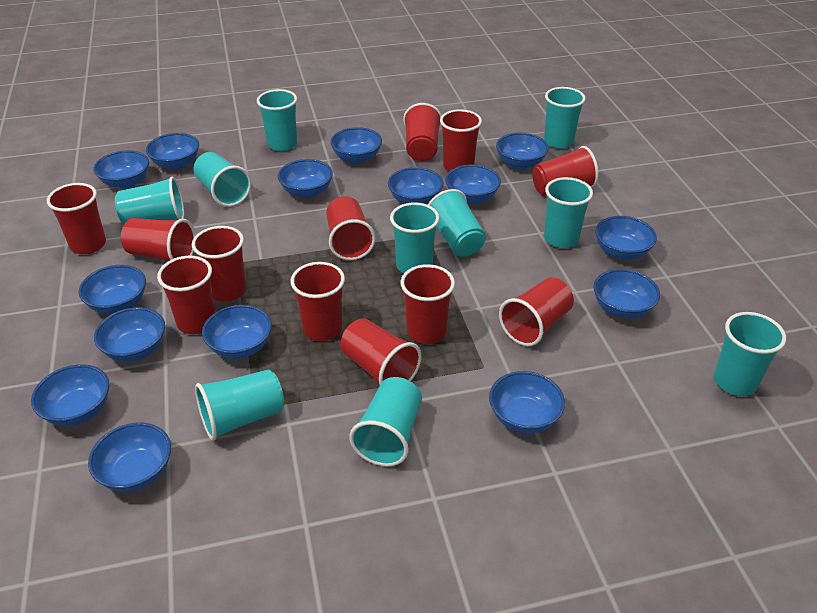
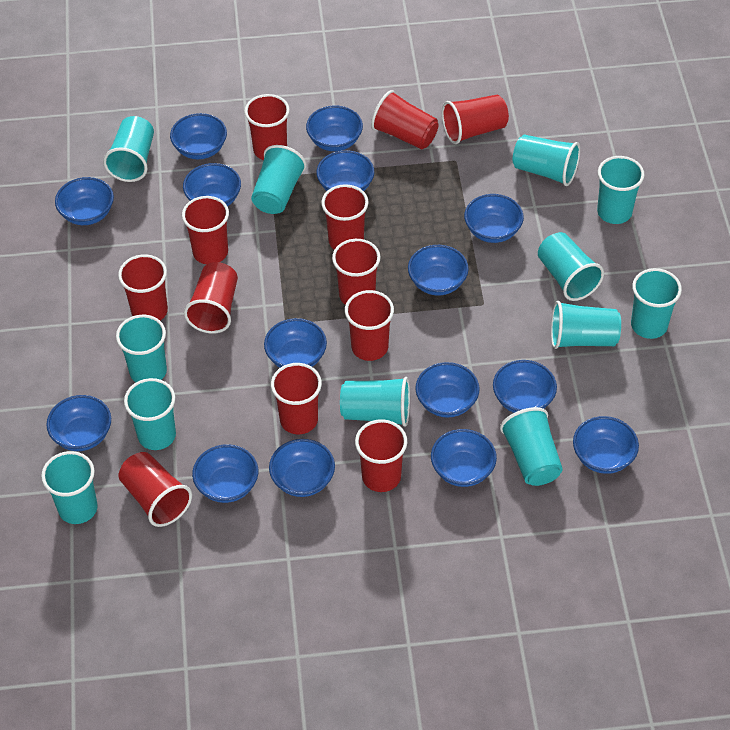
turquoise cup: 10 -> 12

